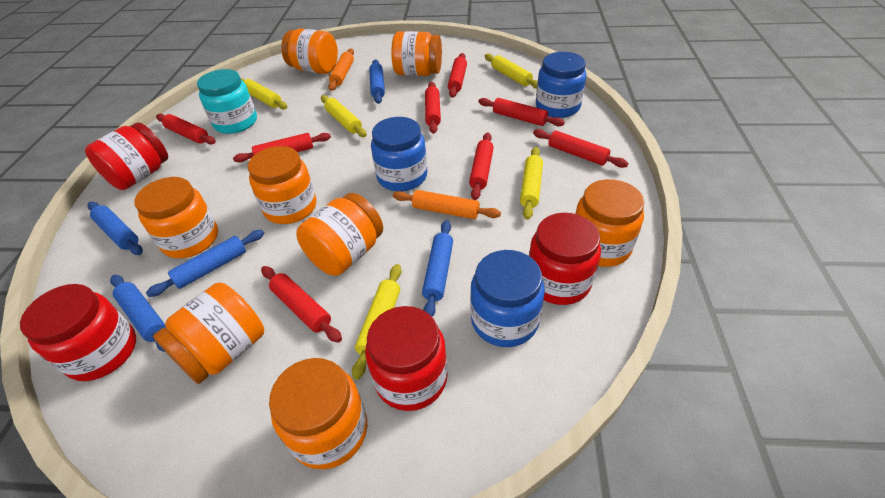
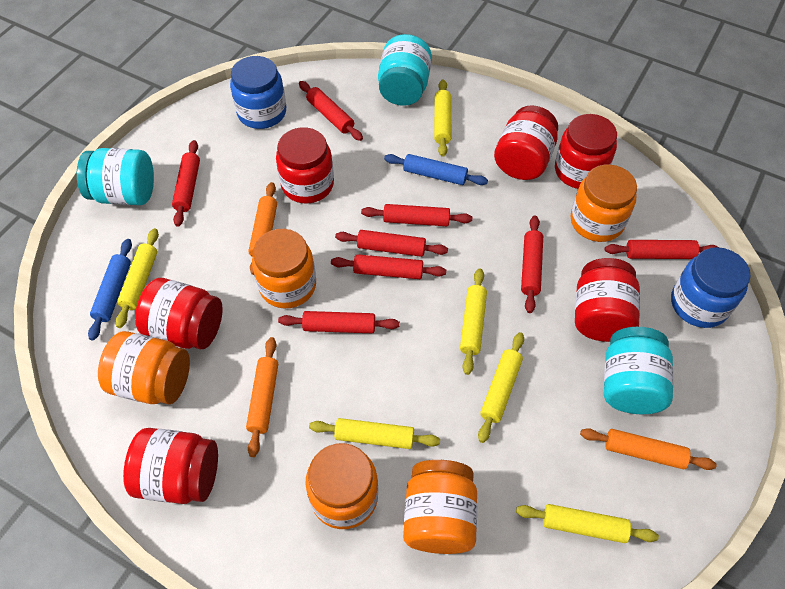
blue jar: 3 -> 2
blue rolling pin: 5 -> 2
orange jar: 8 -> 5
orange rolling pin: 2 -> 3
red jar: 4 -> 6
turquoise jar: 1 -> 3
yellow rolling pin: 5 -> 6

